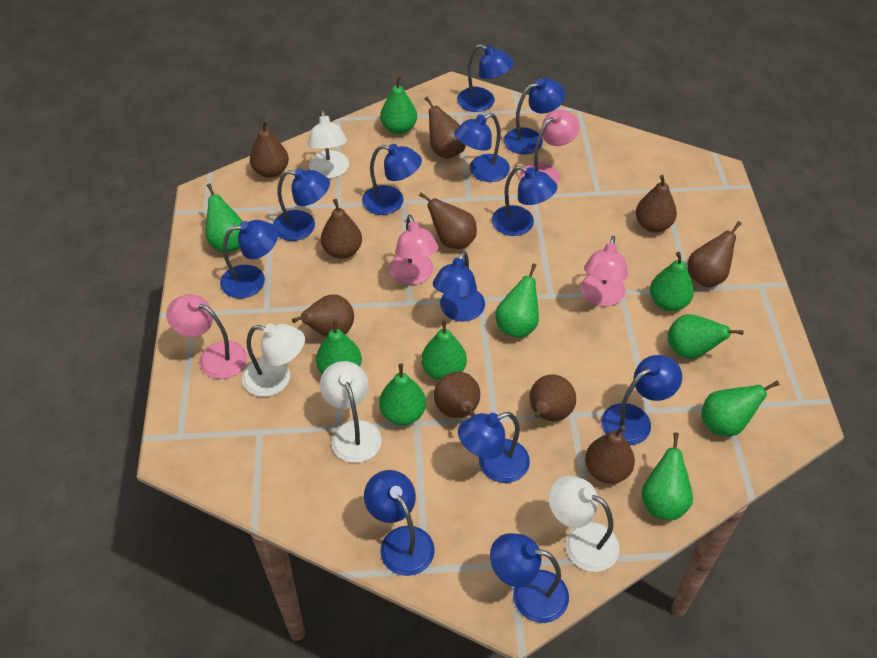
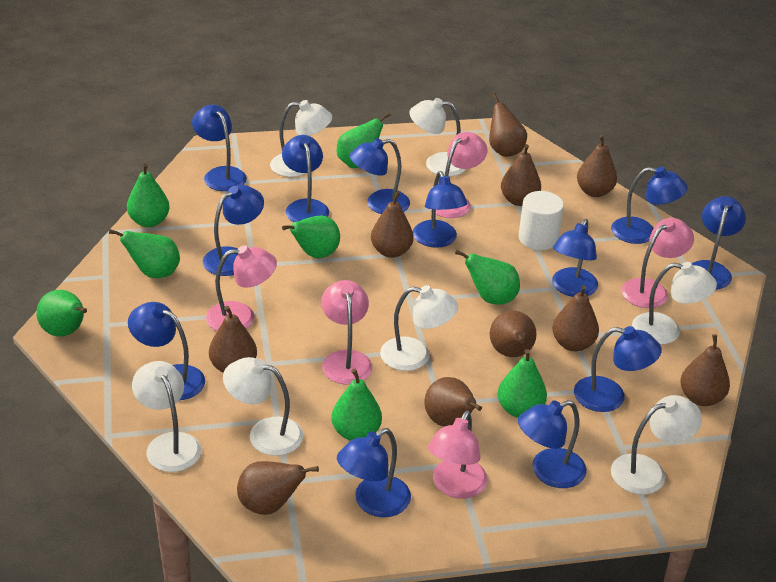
green pear: 10 -> 8
pink lamp: 4 -> 5
white cylinder: 0 -> 1
white lamp: 4 -> 7

